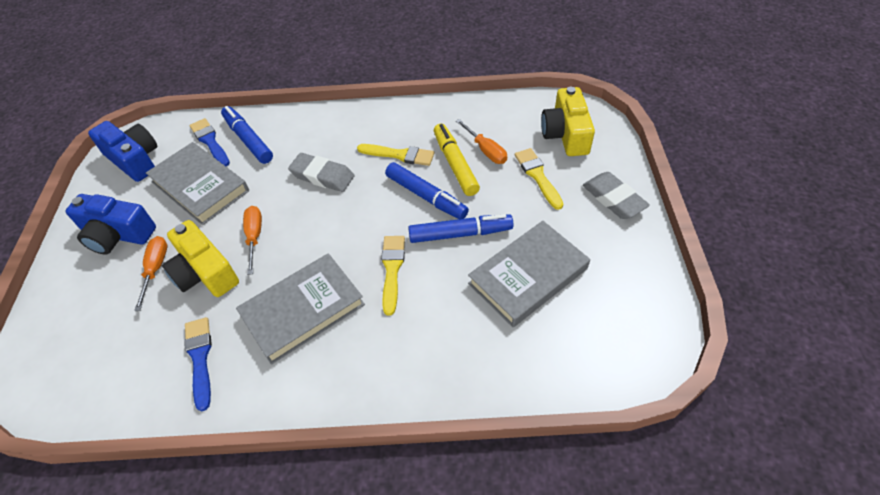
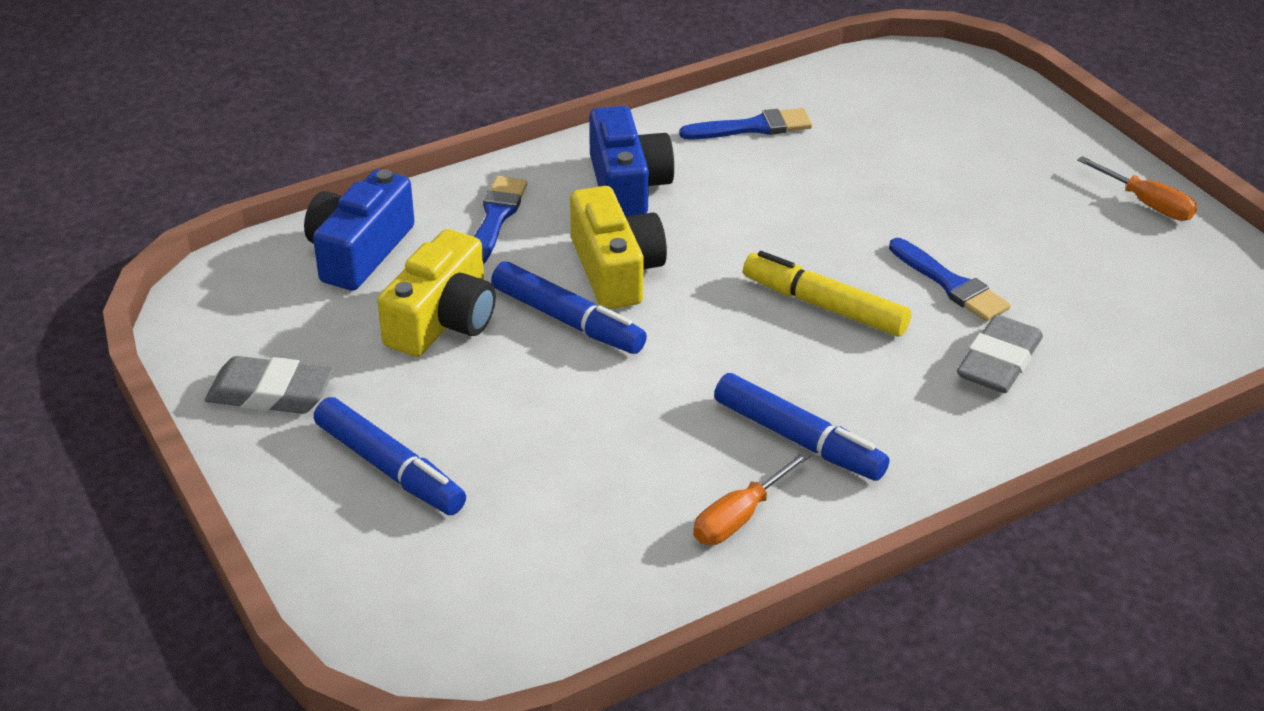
blue brush: 2 -> 3
grey book: 3 -> 0
orange screwdriver: 3 -> 2
yellow brush: 3 -> 0

